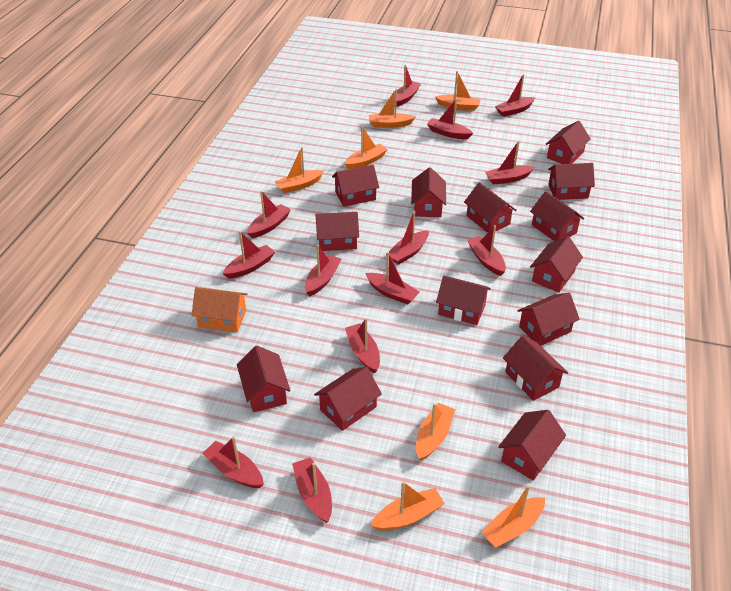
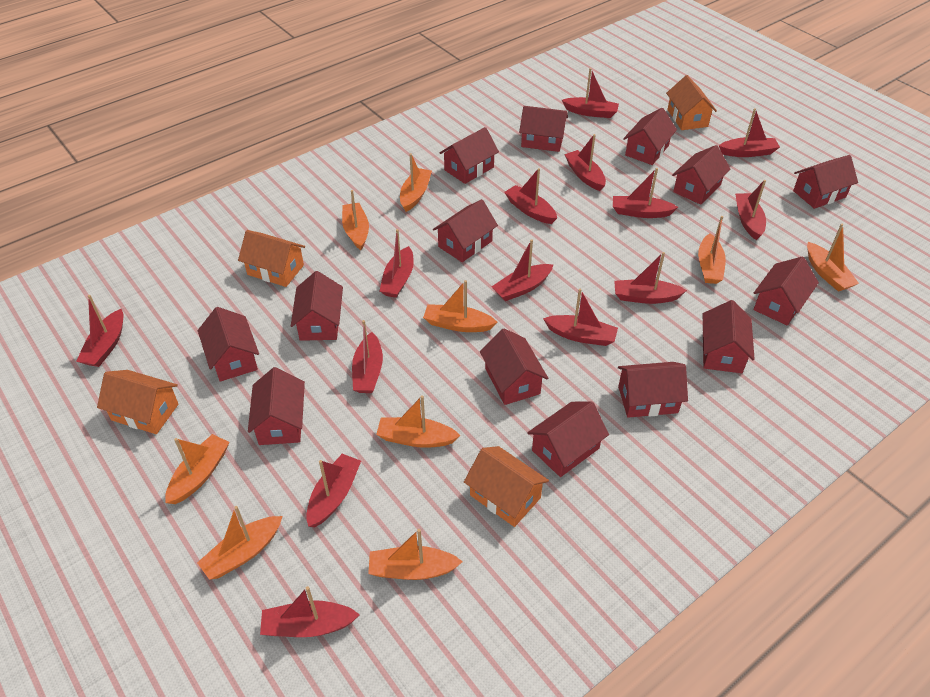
orange boat: 7 -> 9
orange house: 1 -> 4
red boat: 13 -> 14

